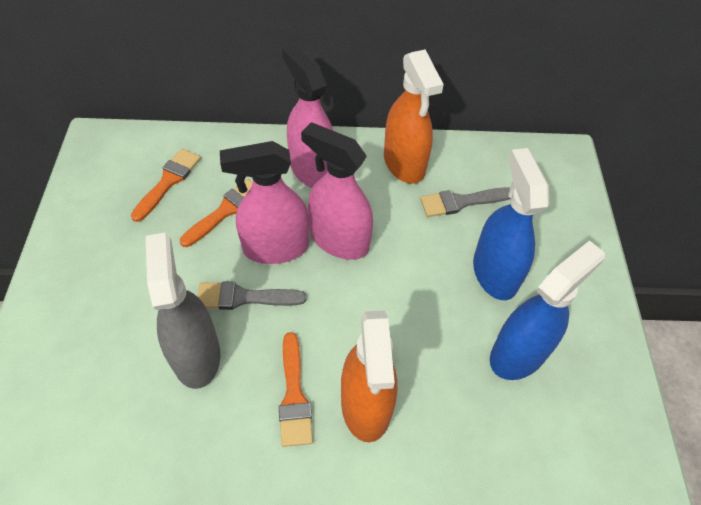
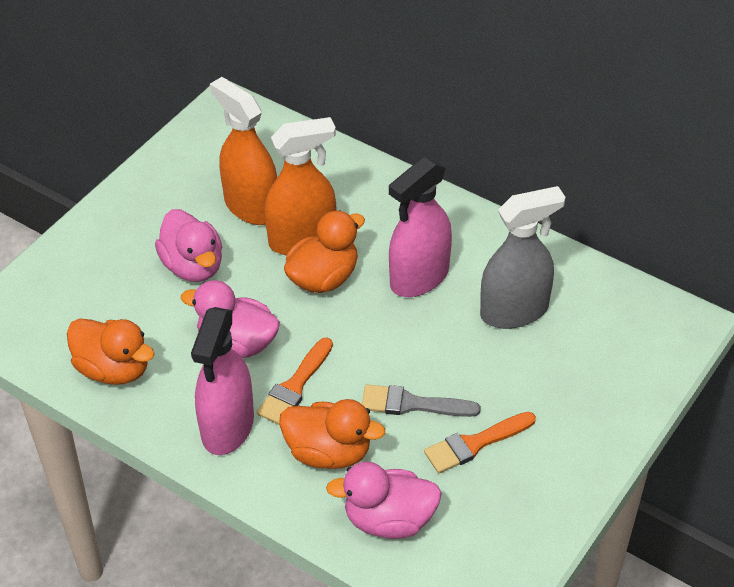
blue spray bottle: 2 -> 0
grey brush: 2 -> 1
orange brush: 3 -> 2
orange duck: 0 -> 3
pink duck: 0 -> 3
pink spray bottle: 3 -> 2

